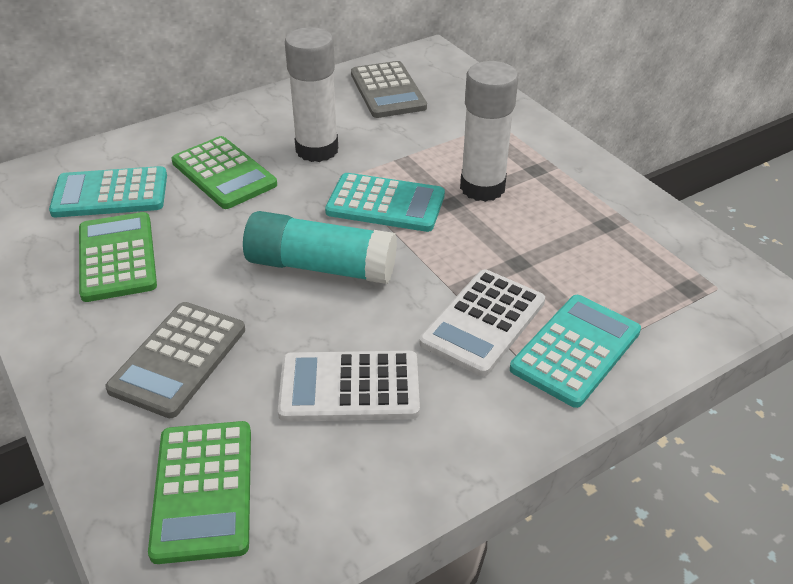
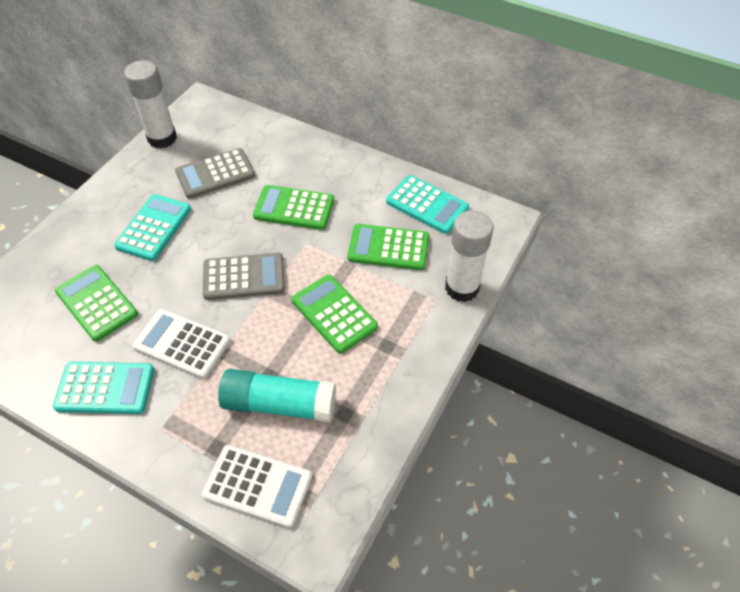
green calculator: 3 -> 4

